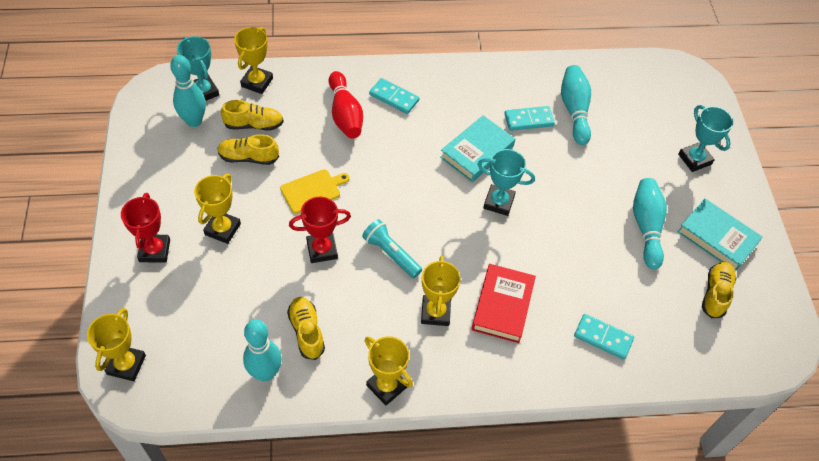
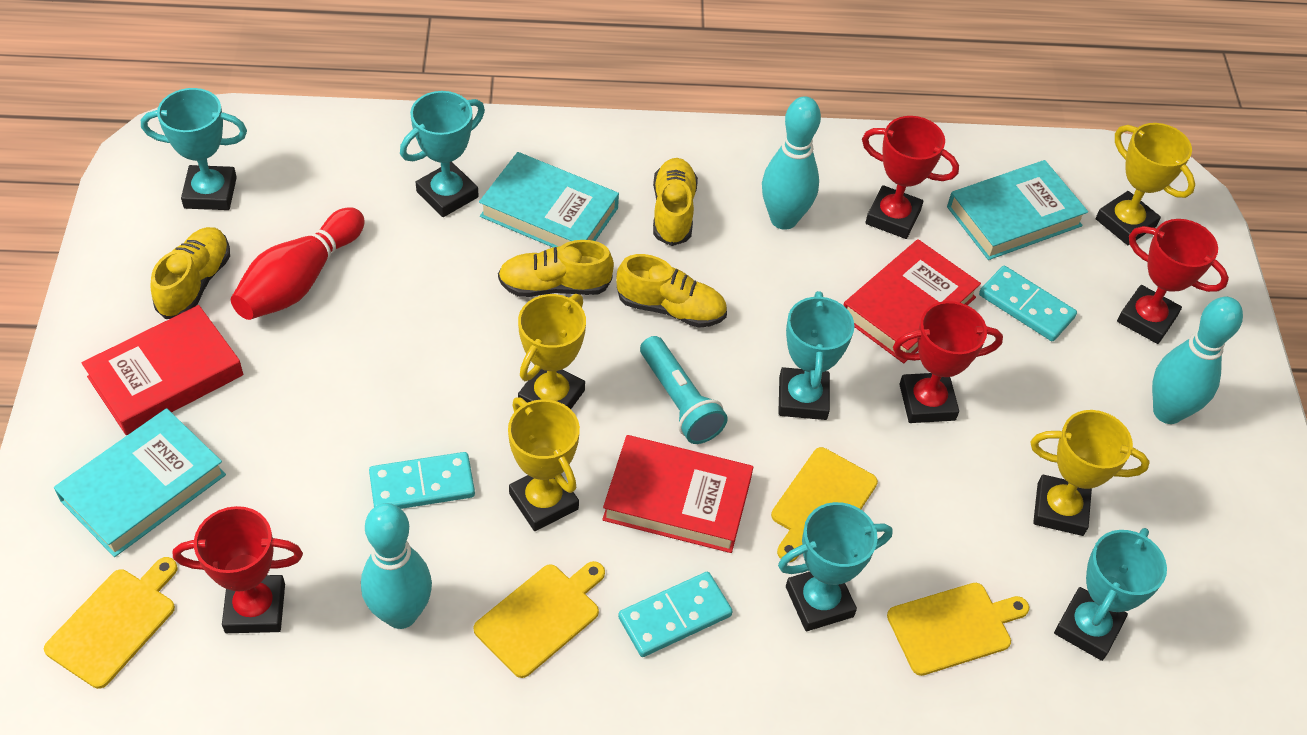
red book: 1 -> 3
red trophy: 2 -> 4
turquoise book: 2 -> 3
turquoise bowling pin: 4 -> 3
turquoise trophy: 3 -> 5
yellow cutting board: 1 -> 4
yellow trophy: 5 -> 4

